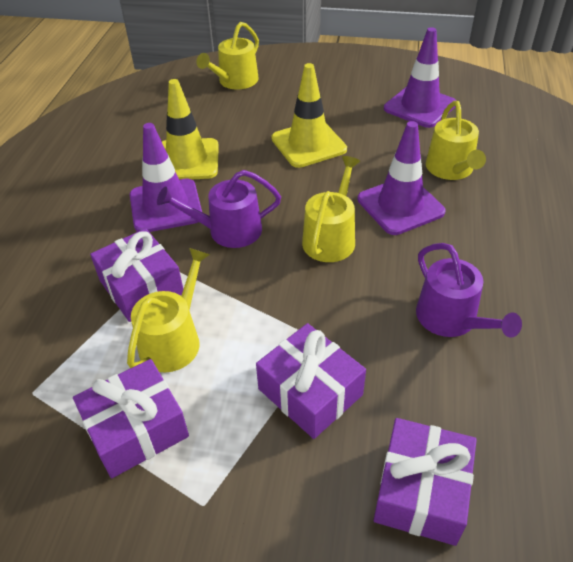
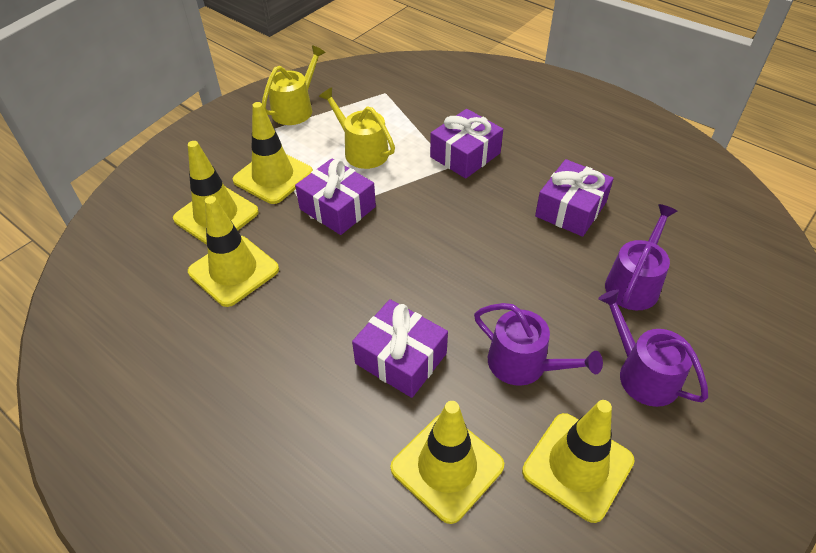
purple traffic cone: 3 -> 0
purple watering can: 2 -> 3
yellow traffic cone: 2 -> 5
yellow watering can: 4 -> 2

